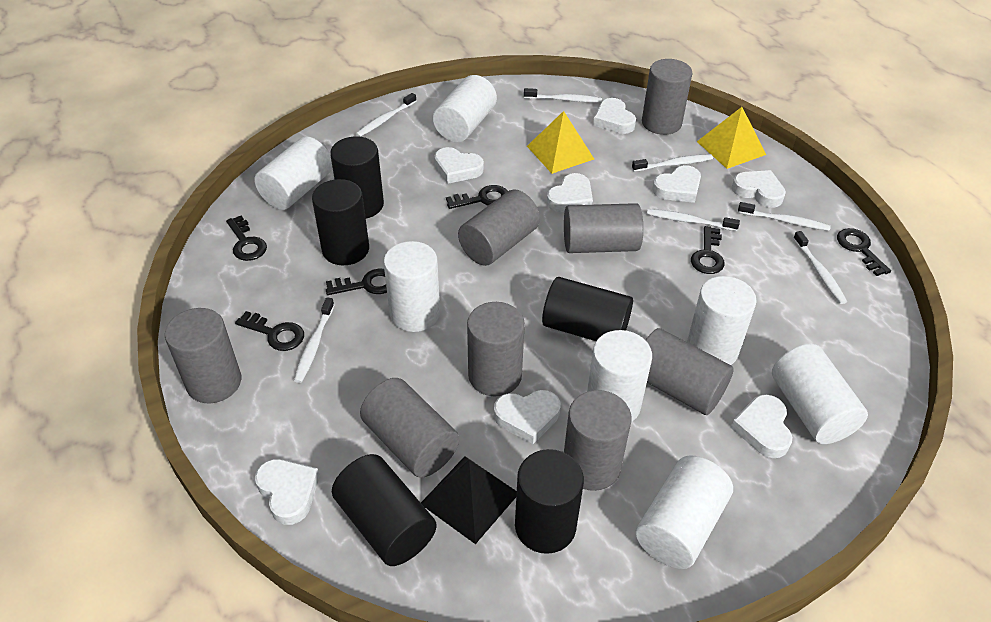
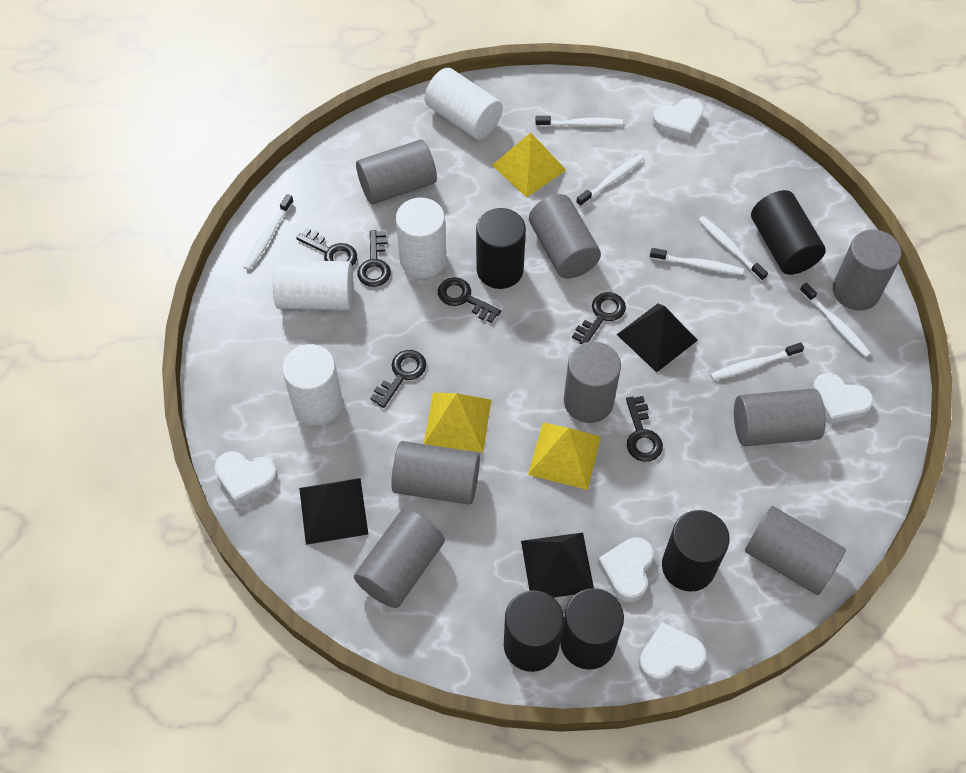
black pyramid: 1 -> 3
white cylinder: 7 -> 4
white heart: 8 -> 5
yellow pyramid: 2 -> 3

